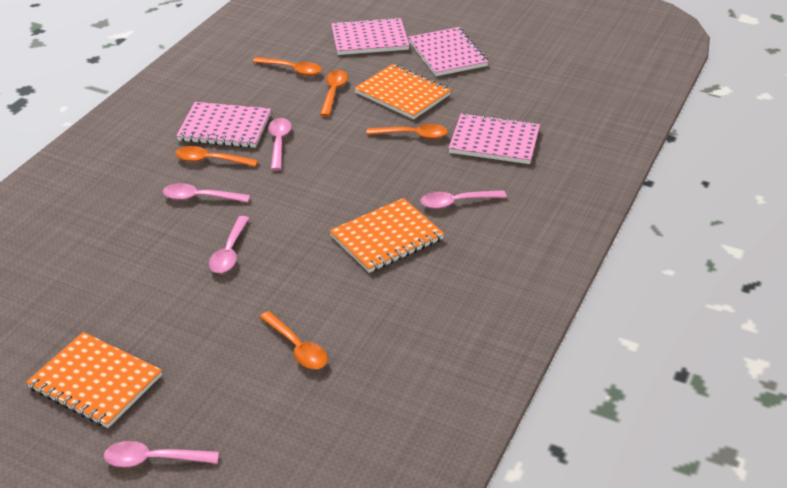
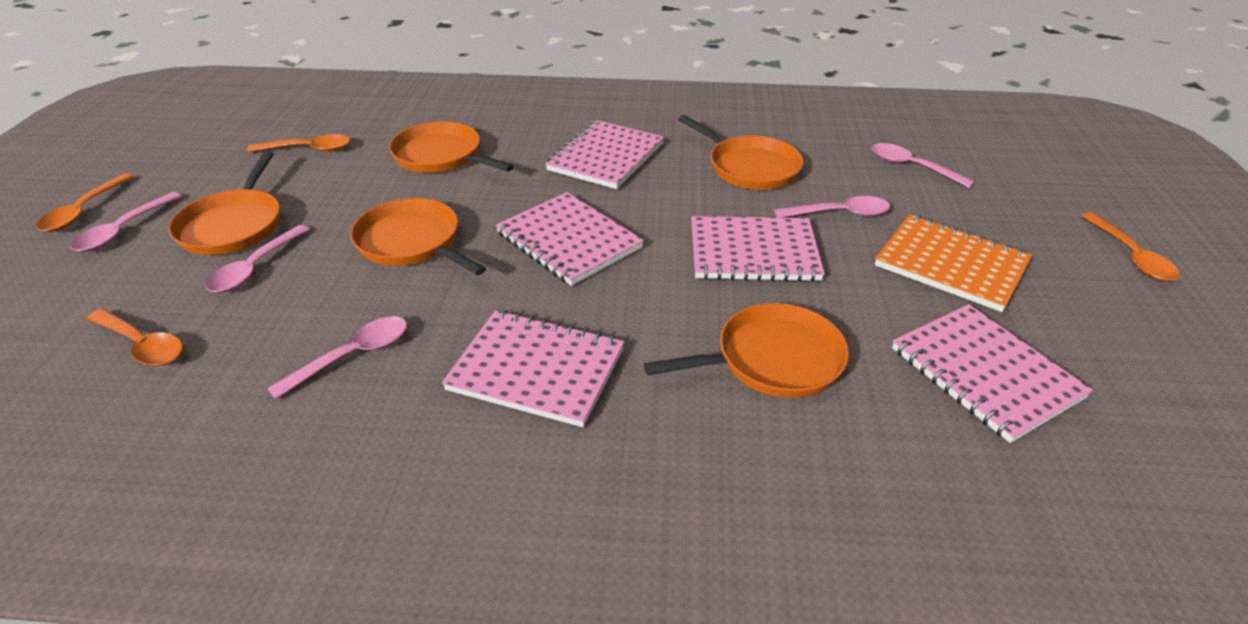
orange notebook: 3 -> 1
orange pan: 0 -> 5
orange spoon: 5 -> 4
pink notebook: 4 -> 5

